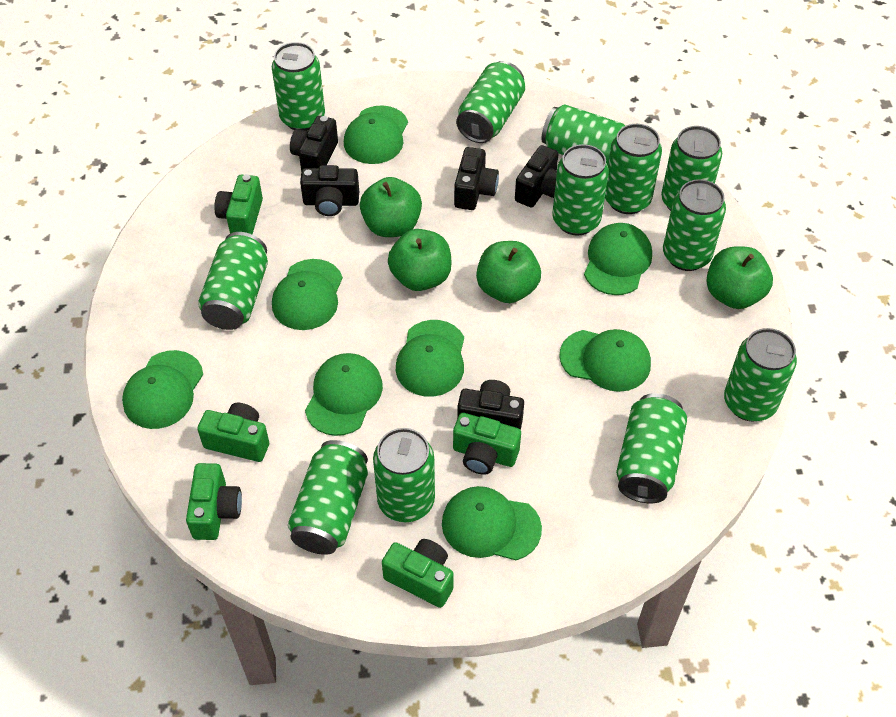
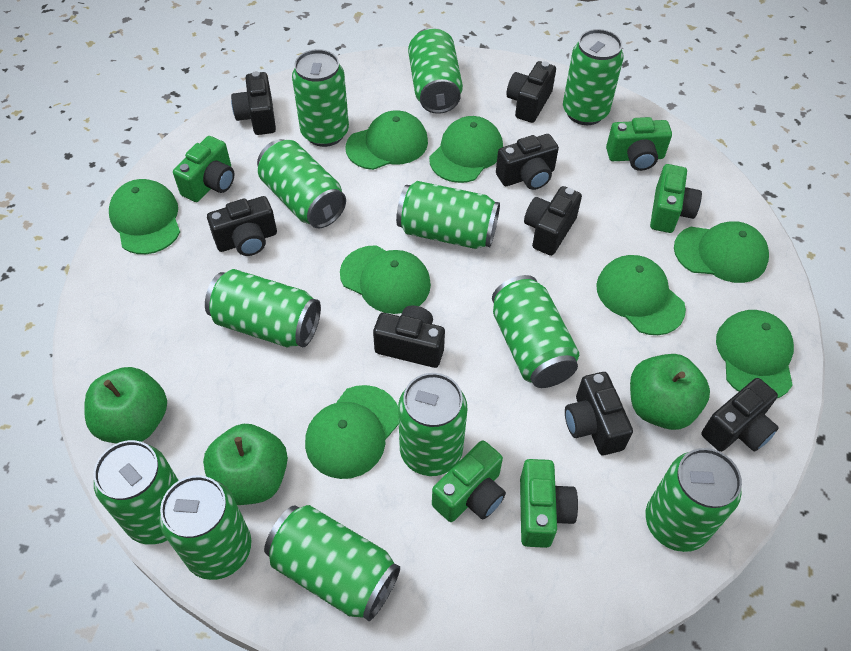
black camera: 5 -> 8
green apple: 4 -> 3

